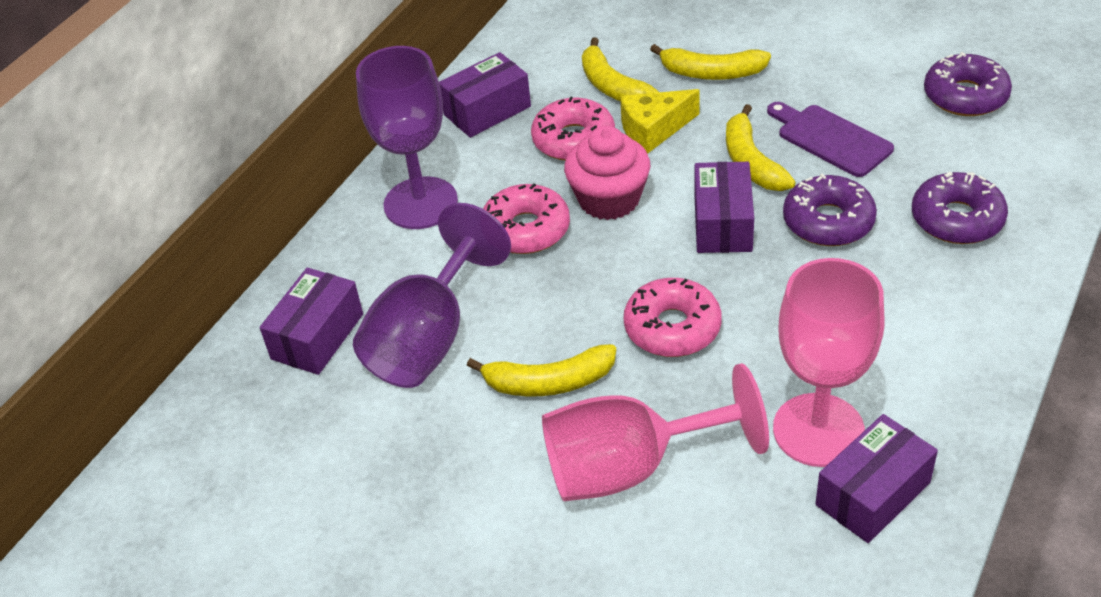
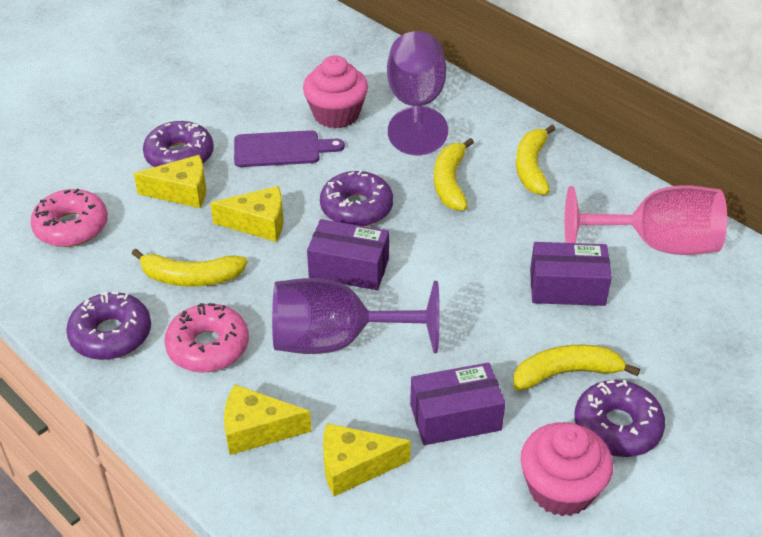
pink cupcake: 1 -> 2
pink donut: 3 -> 2
pink goblet: 2 -> 1
purple box: 4 -> 3
purple donut: 3 -> 4
yellow cheese: 1 -> 4

